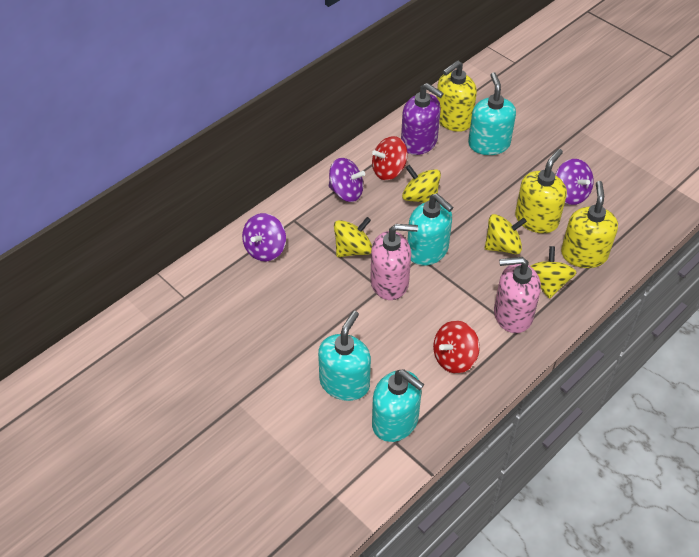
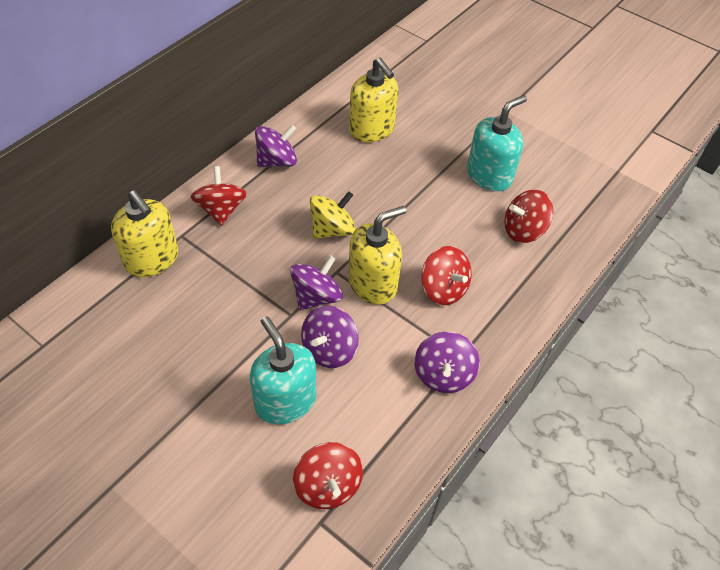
pink soap dispenser: 2 -> 0
purple soap dispenser: 1 -> 0
purple spinning top: 3 -> 4
red spinning top: 2 -> 4
turquoise soap dispenser: 4 -> 2
yellow spinning top: 4 -> 1

